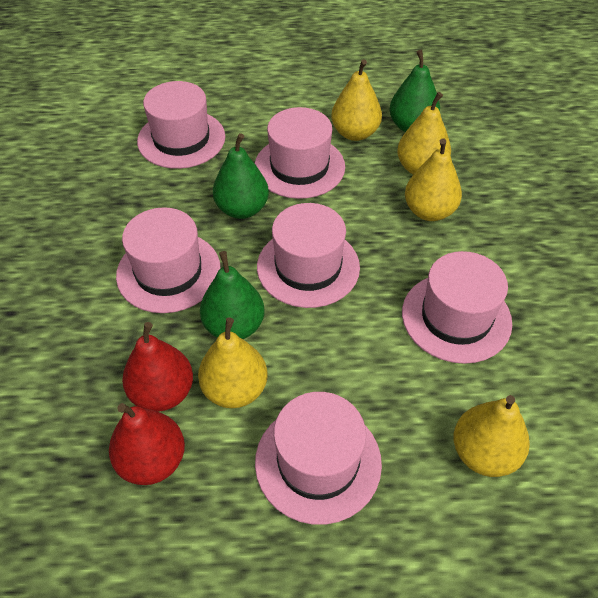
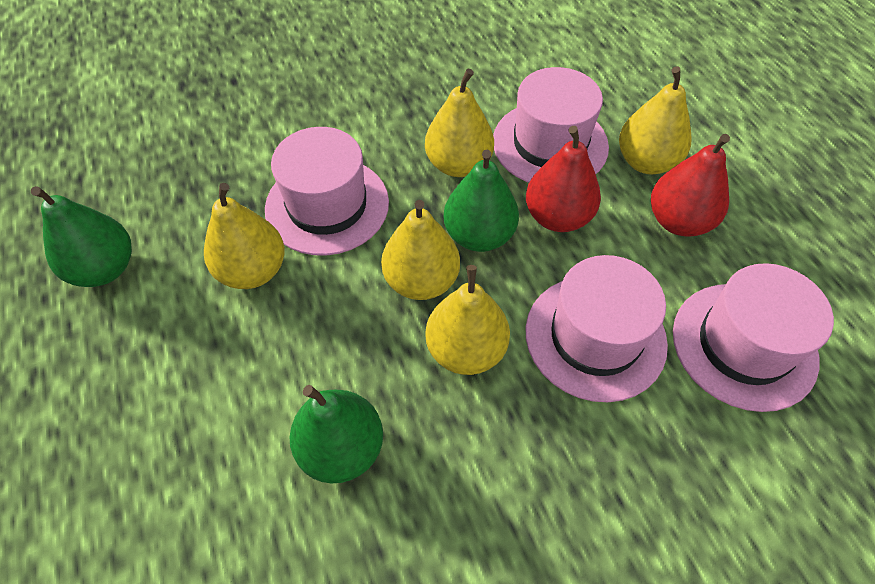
pink hat: 6 -> 4

